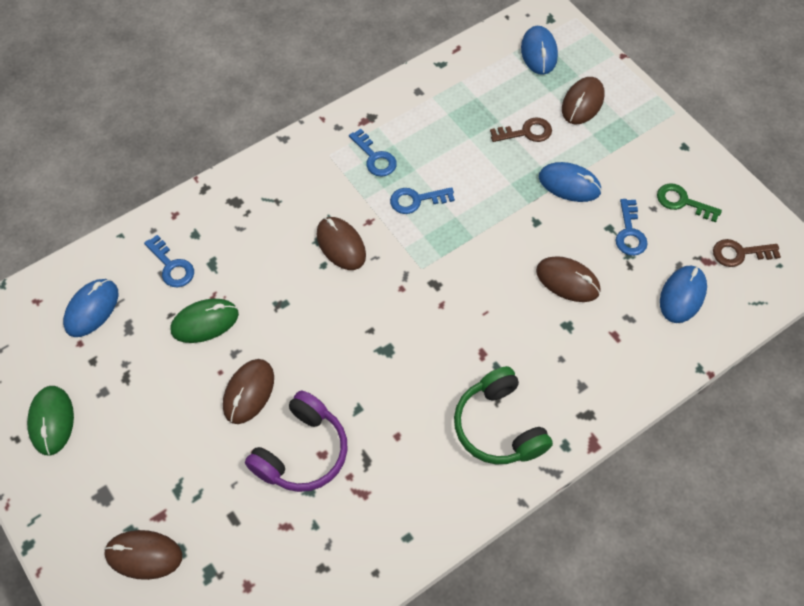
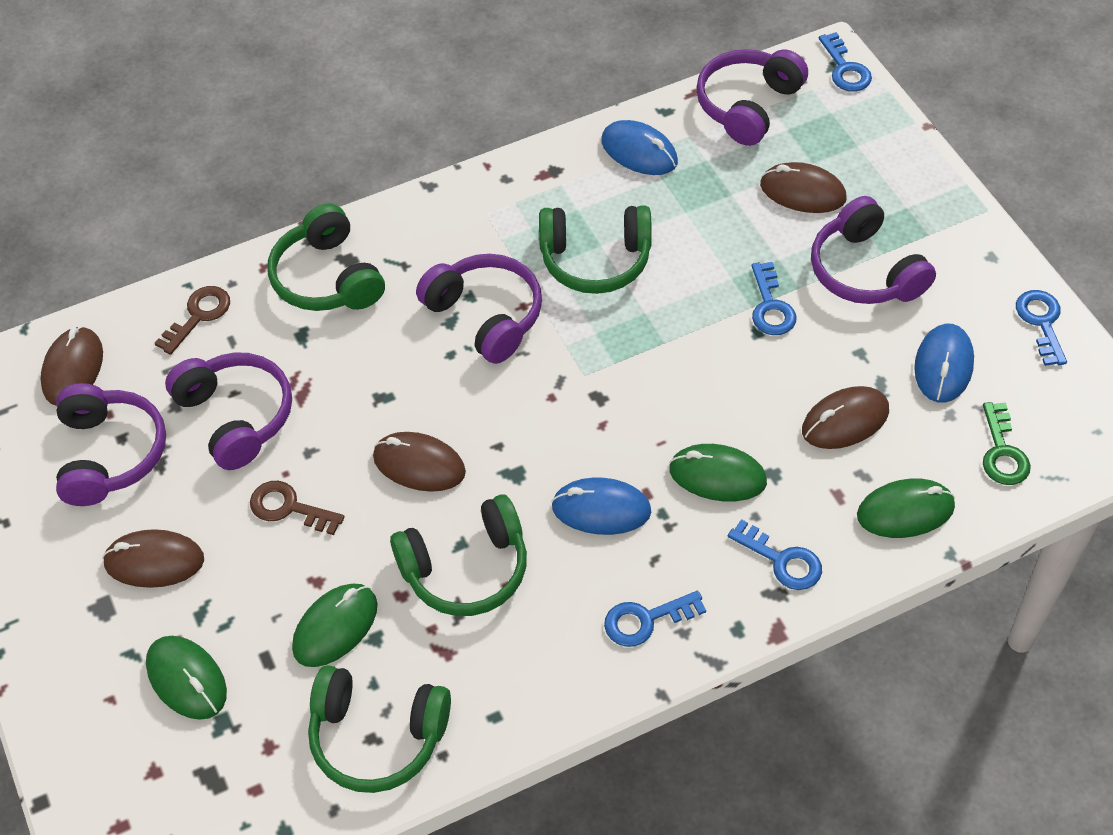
blue key: 4 -> 5
blue mouse: 4 -> 3
green headphones: 1 -> 4
green mouse: 2 -> 4
purple headphones: 1 -> 5

